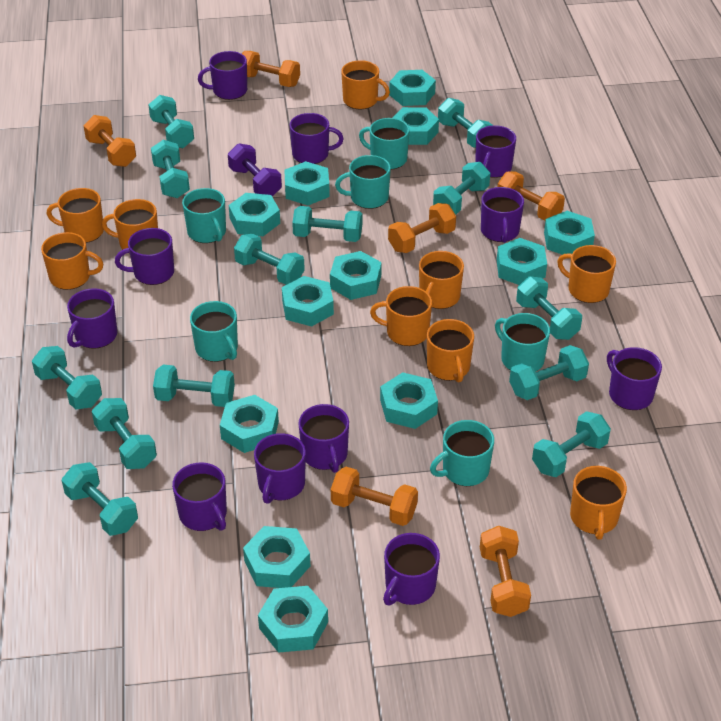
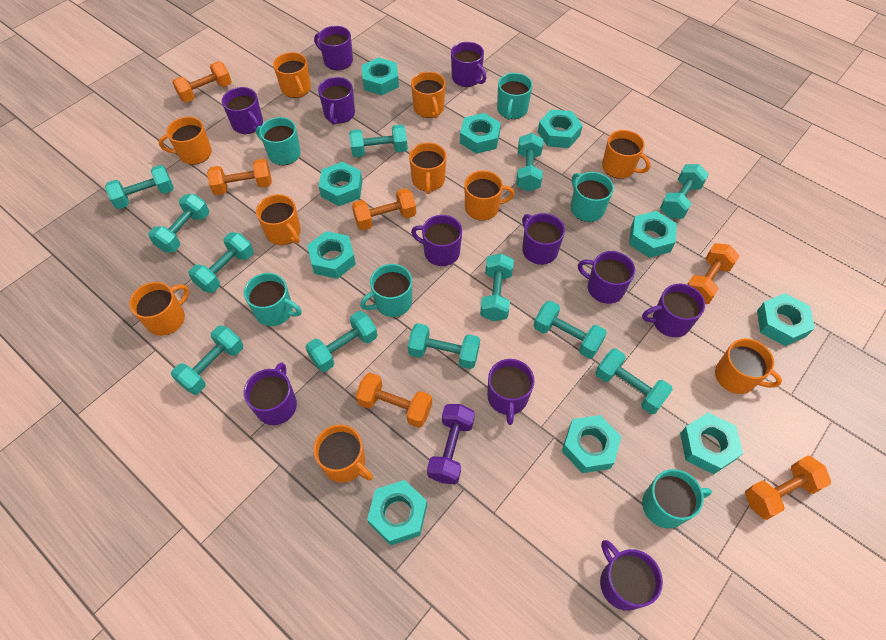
orange mug: 9 -> 10
turquoise dumbbell: 13 -> 12
turquoise nut: 12 -> 10

